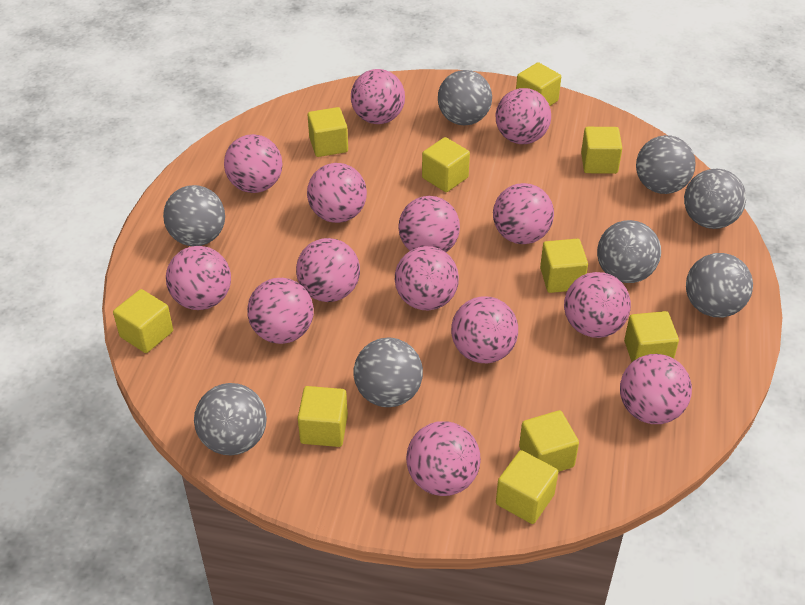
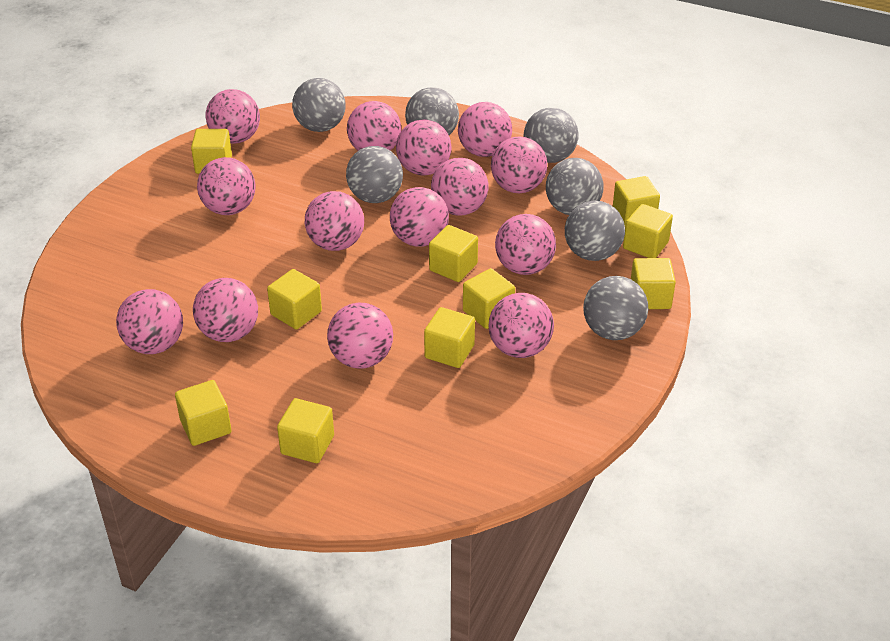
grey ball: 8 -> 7

